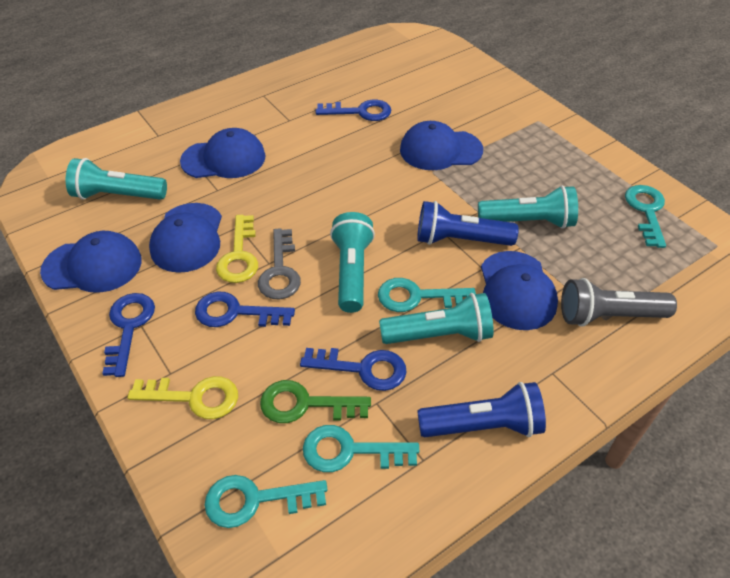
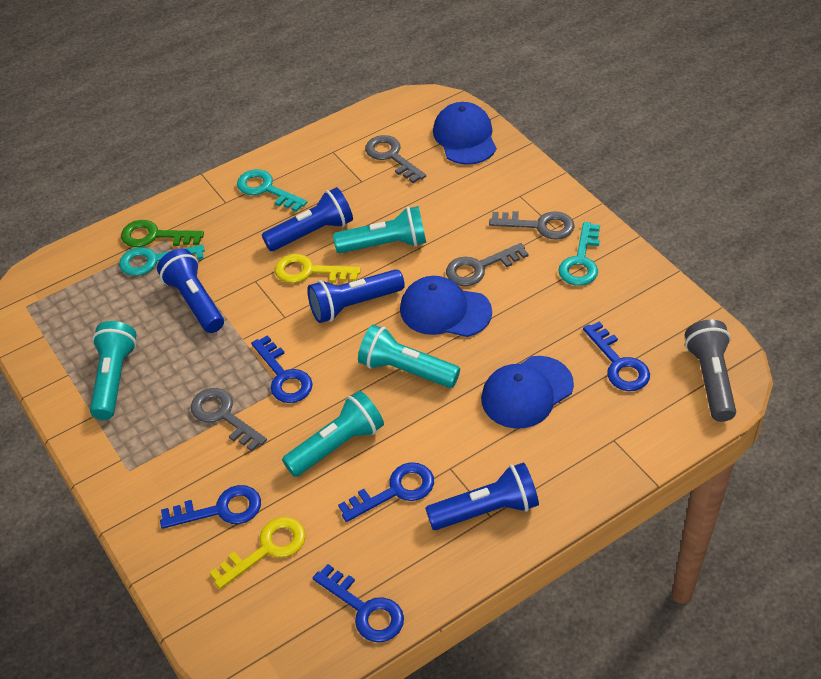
blue cap: 5 -> 3
blue flashlight: 2 -> 4
blue key: 4 -> 5
grey key: 1 -> 4
turquoise key: 4 -> 3

